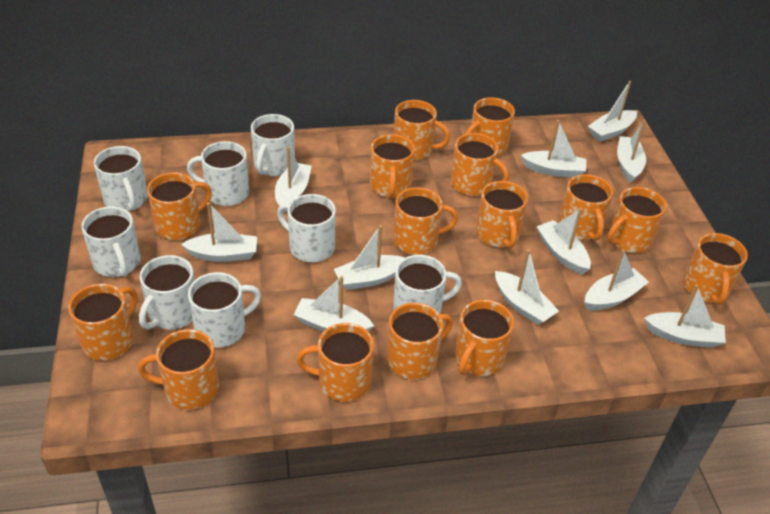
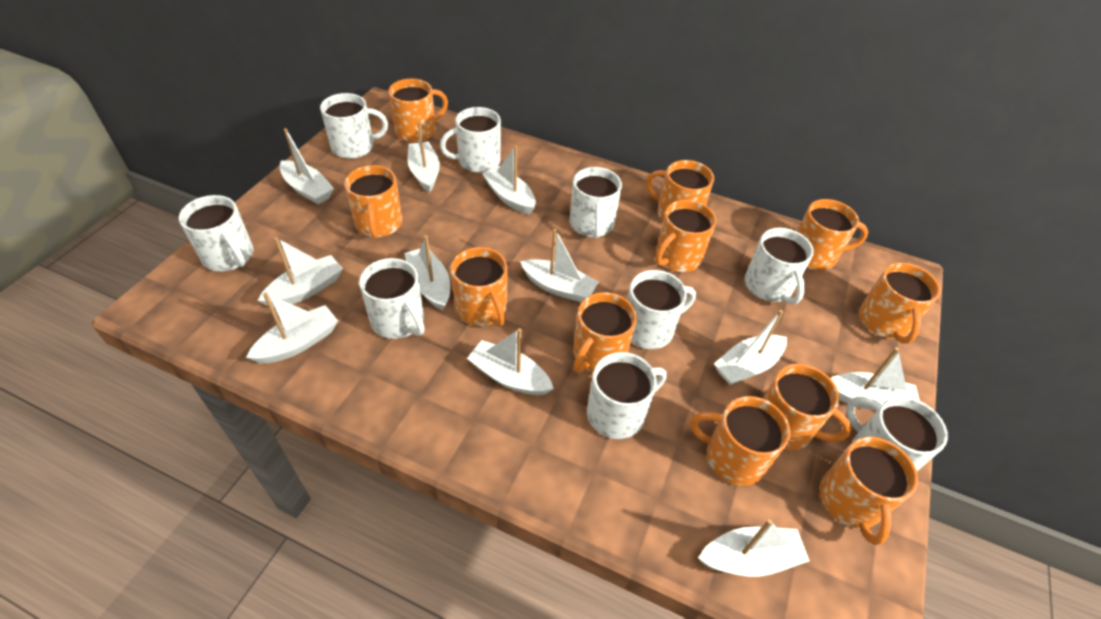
orange mug: 15 -> 11
white mug: 8 -> 9

